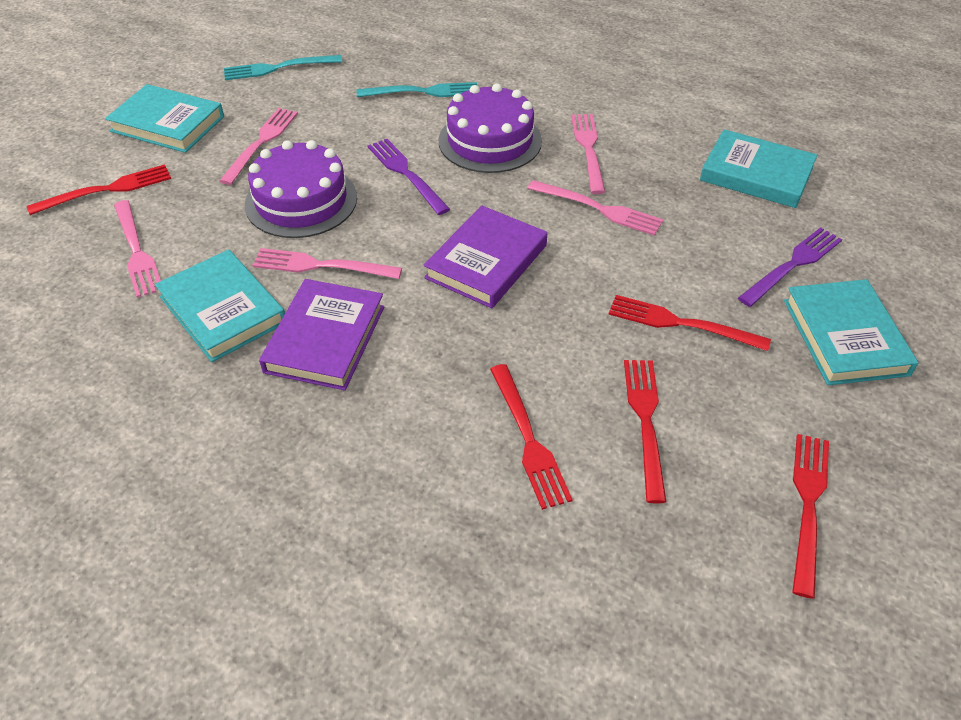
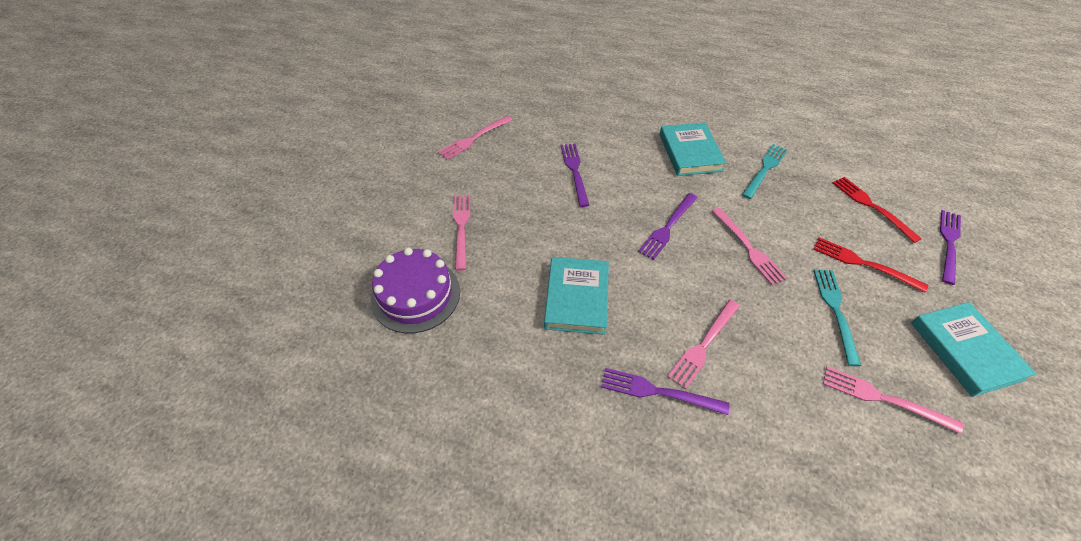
purple book: 2 -> 0
purple cake: 2 -> 1
purple fork: 2 -> 4
red fork: 5 -> 2
turquoise book: 4 -> 3

